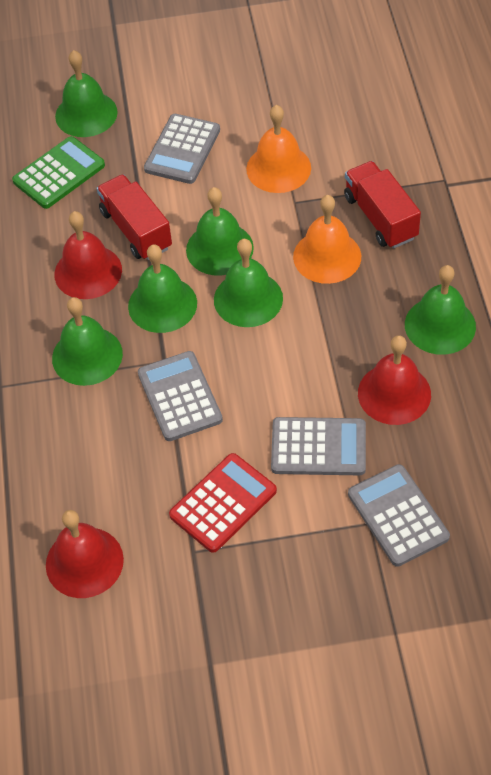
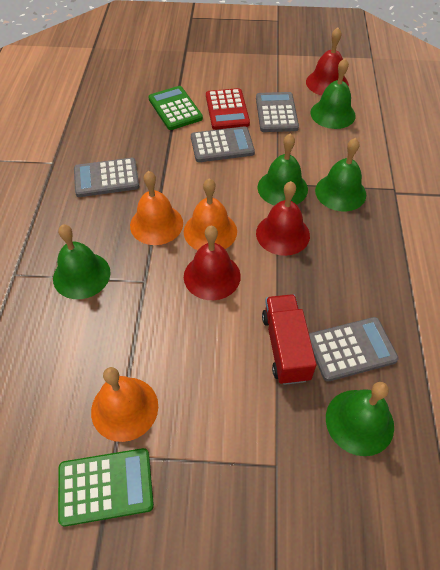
green bell: 6 -> 5
green calculator: 1 -> 2
orange bell: 2 -> 3
red truck: 2 -> 1

